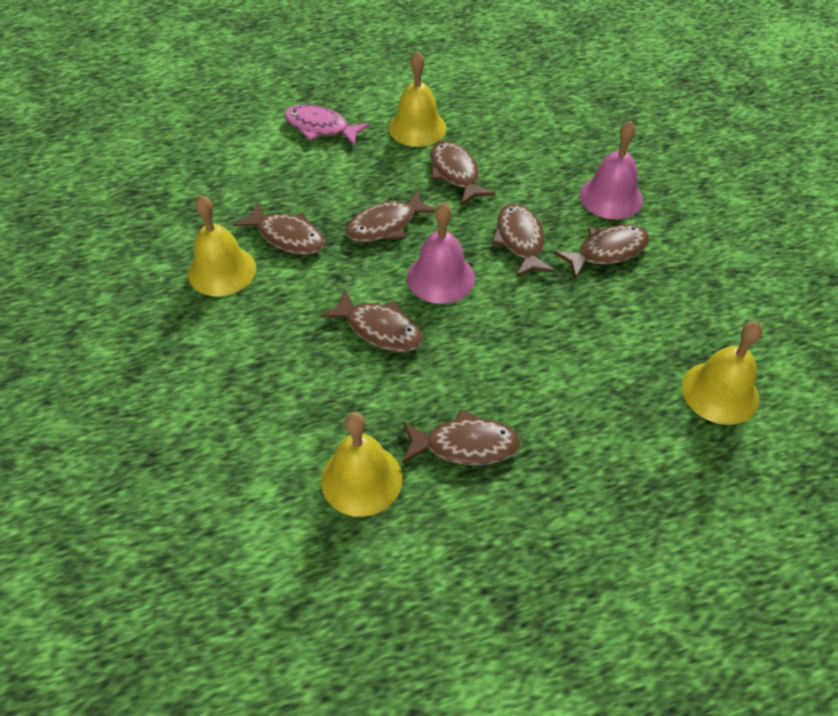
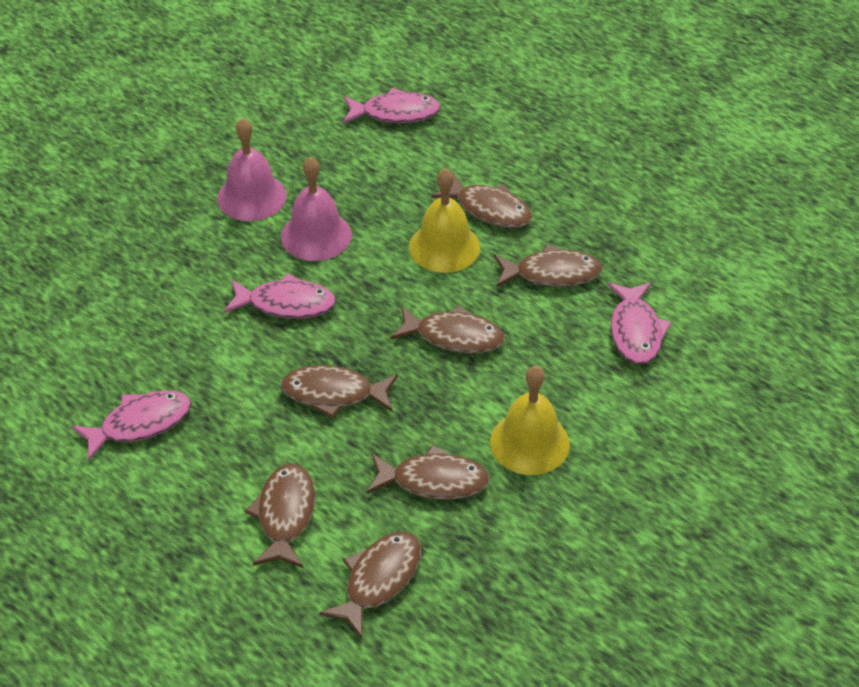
pink fish: 1 -> 4
yellow bell: 4 -> 2

